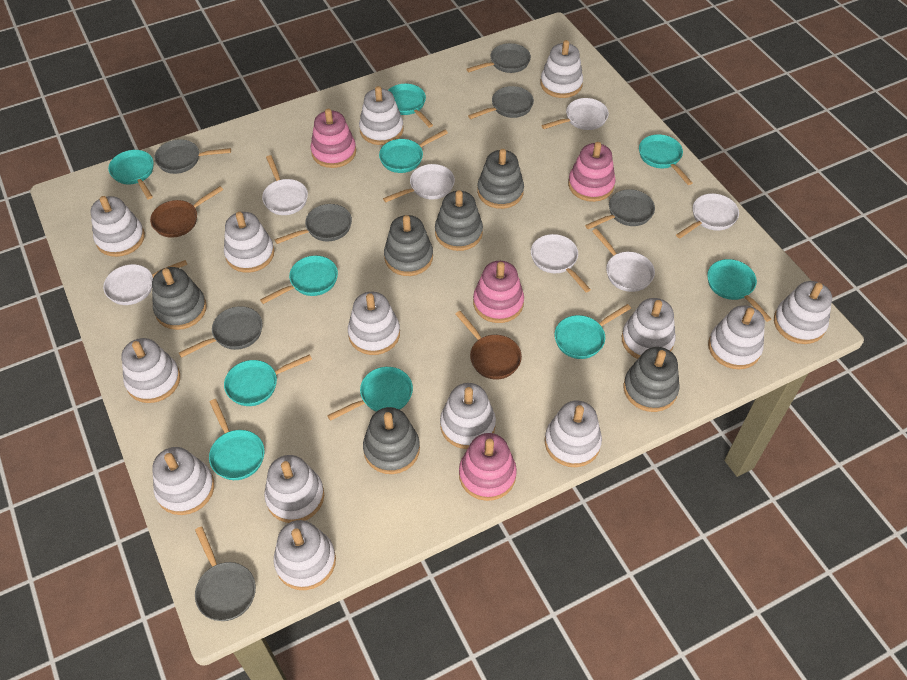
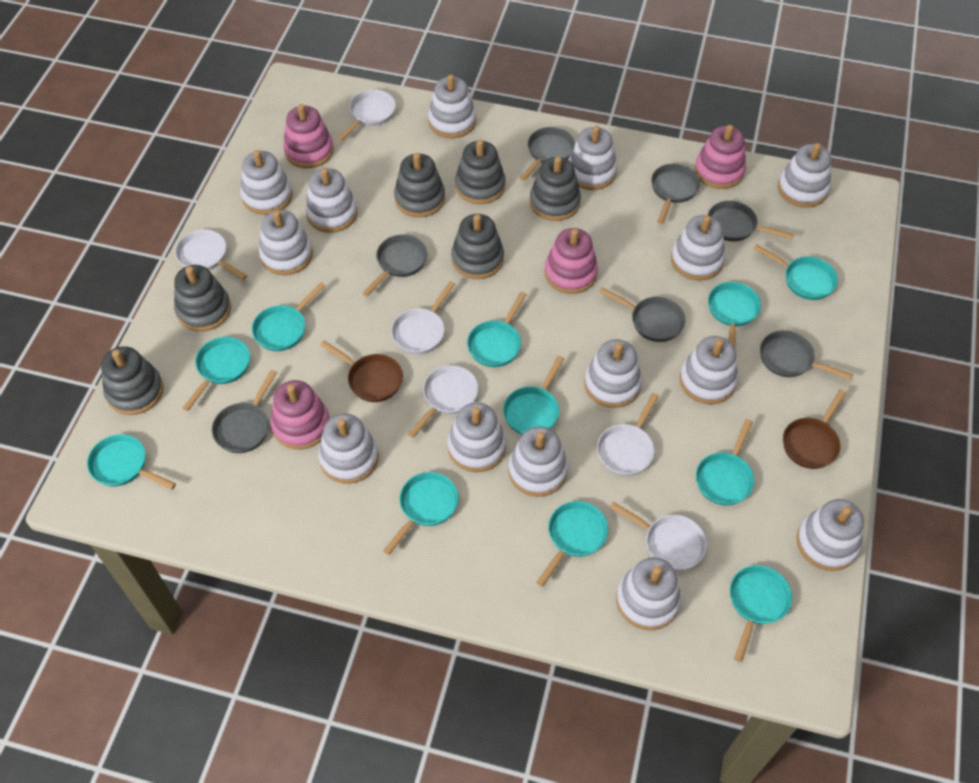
turquoise pan: 10 -> 11
white pan: 7 -> 6

